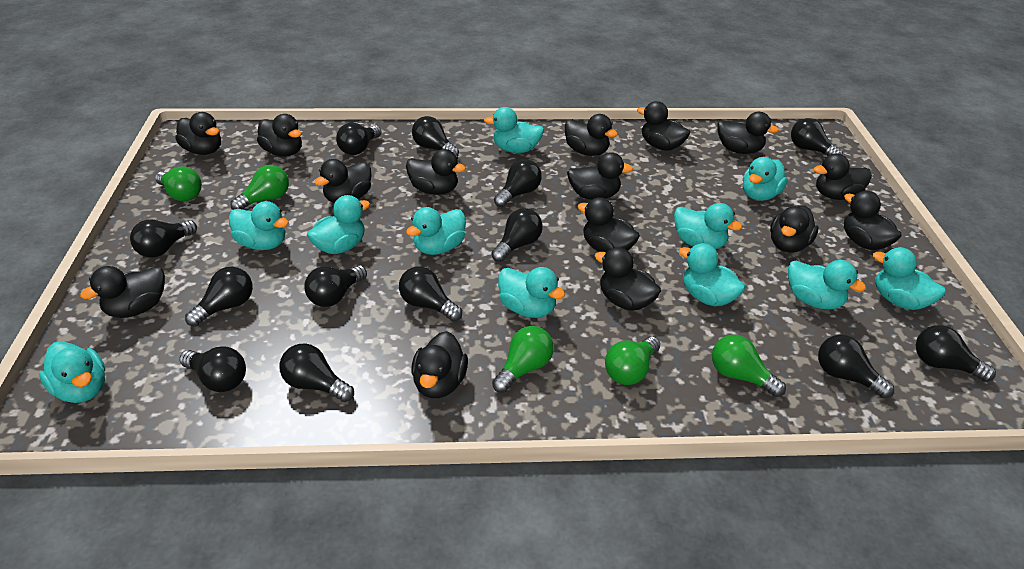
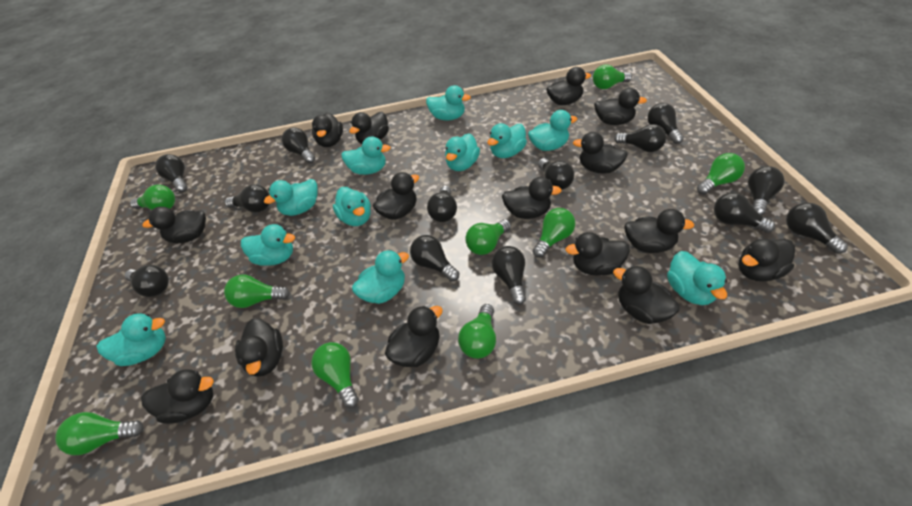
green light bulb: 5 -> 9

